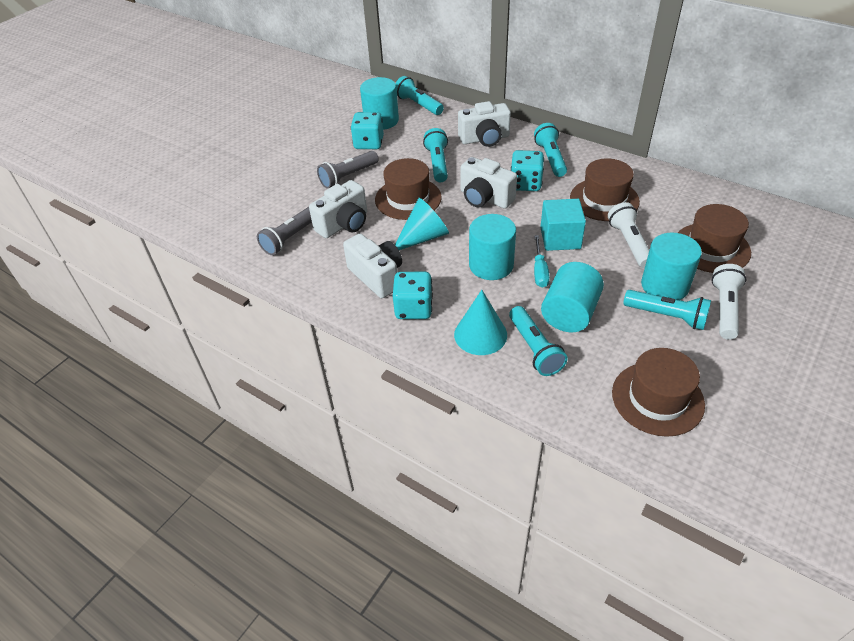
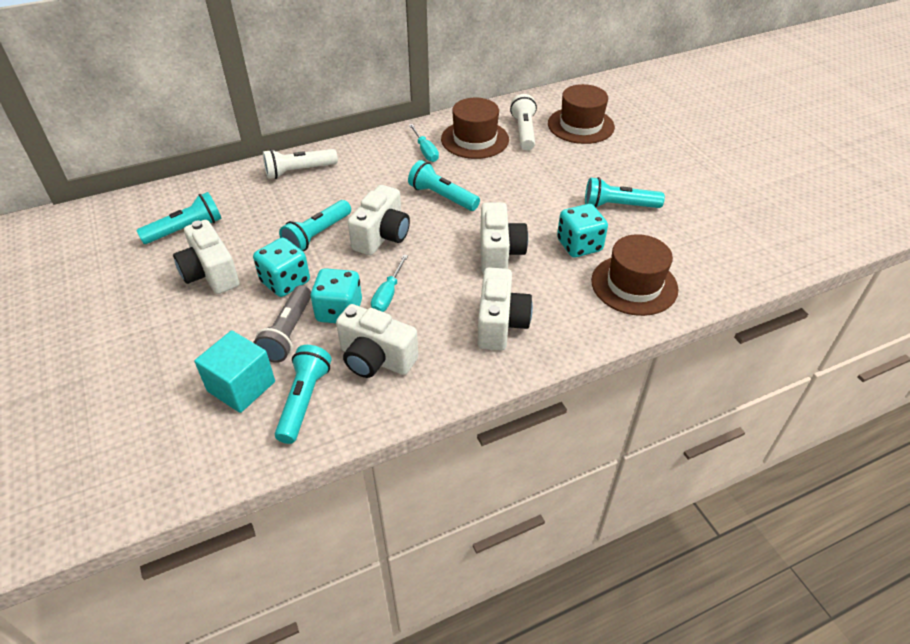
brown hat: 4 -> 3
grey flashlight: 2 -> 1
turquoise cone: 2 -> 0
turquoise cylinder: 4 -> 0
turquoise screwdriver: 1 -> 2
white camera: 4 -> 5

